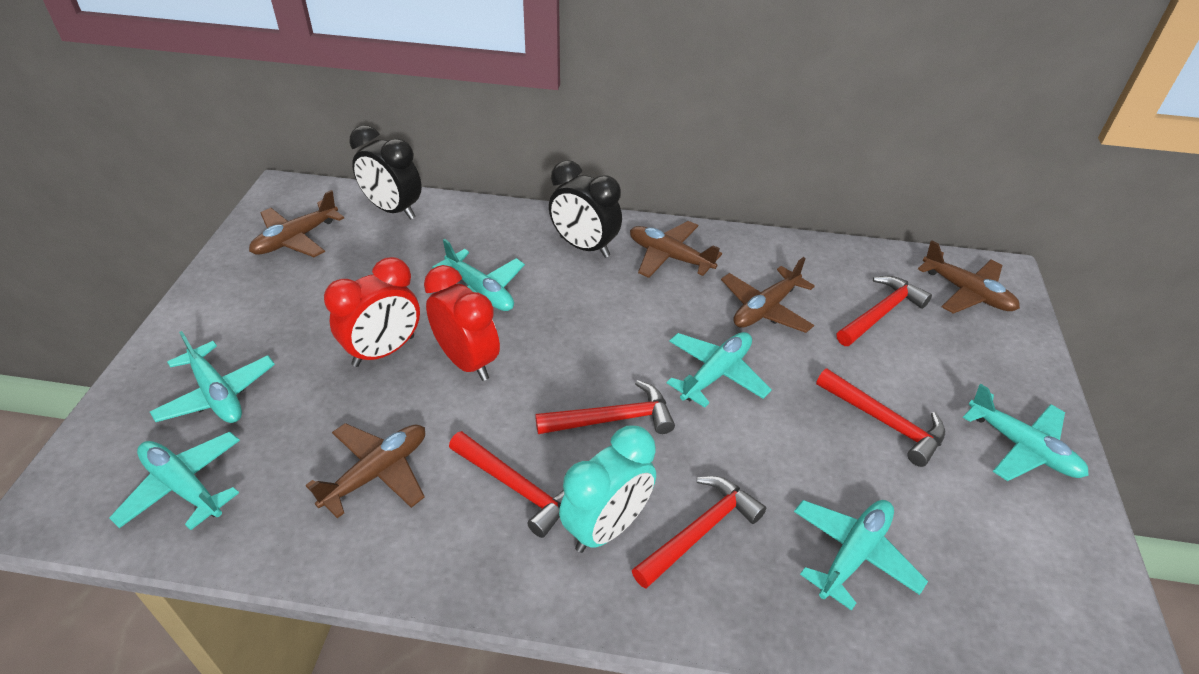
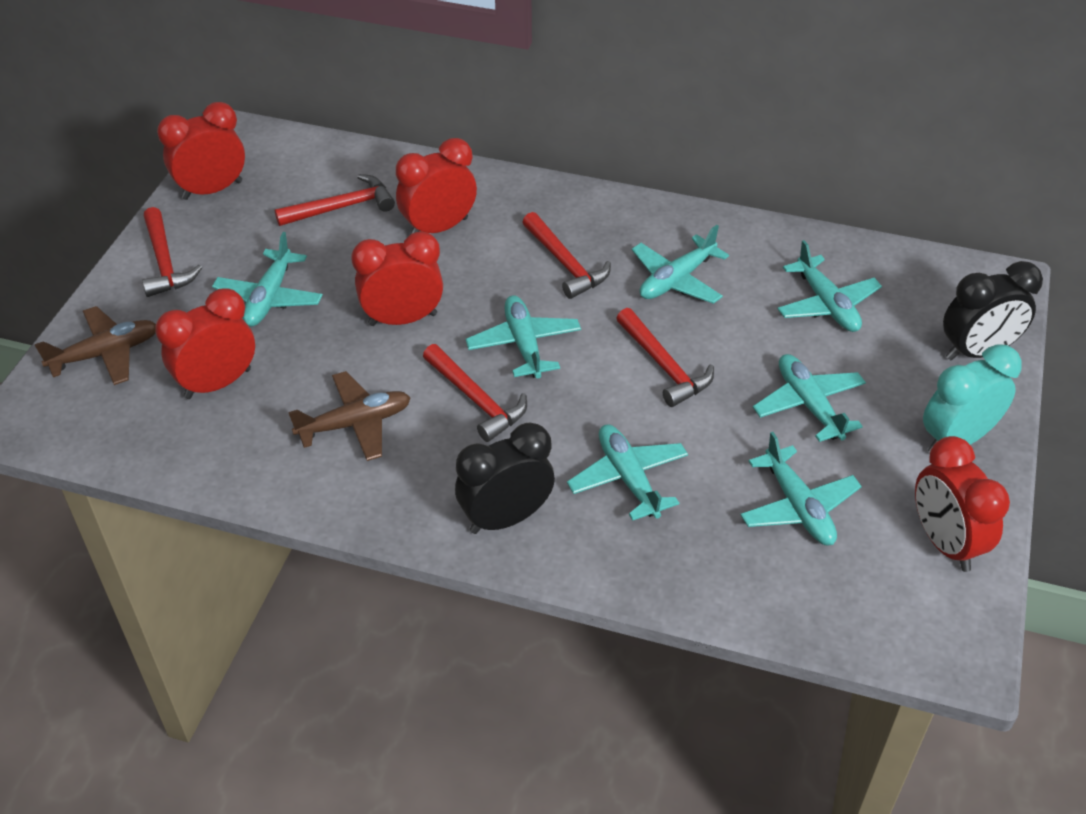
brown plane: 5 -> 2
red clock: 2 -> 5
turquoise plane: 6 -> 7

